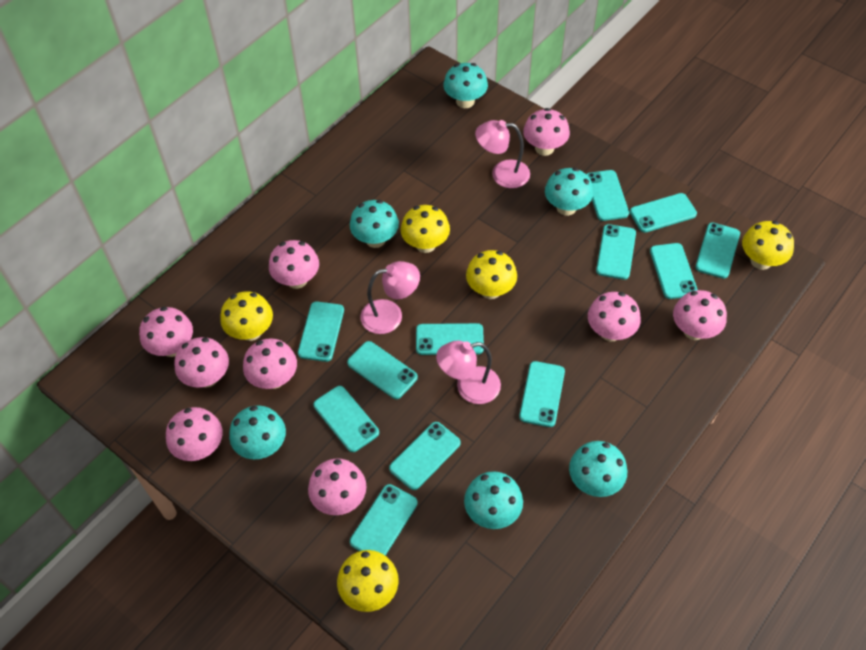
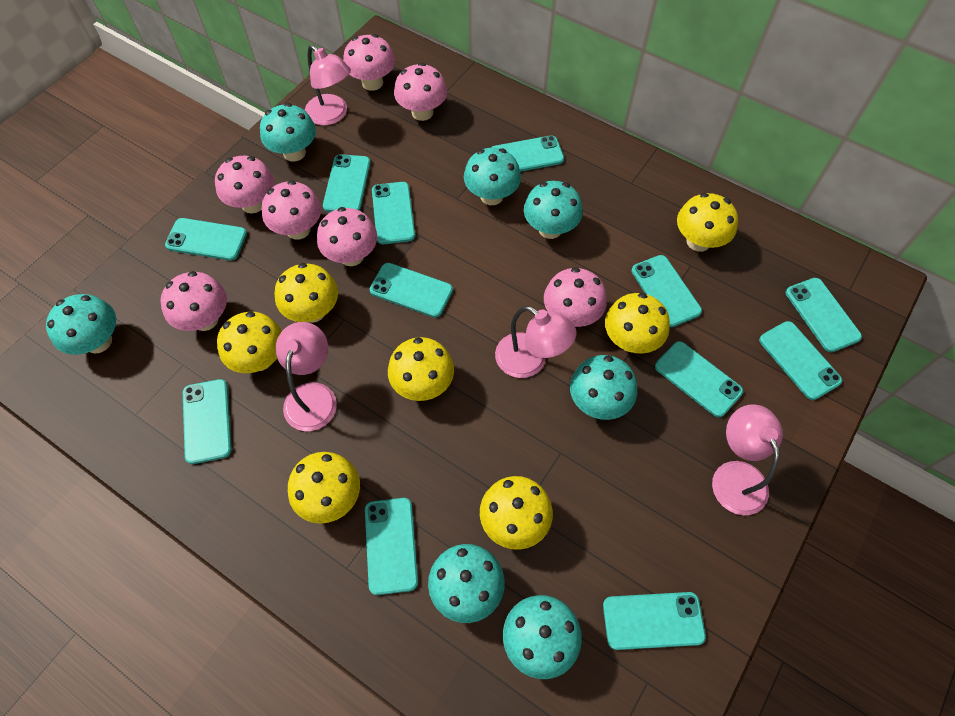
pink lamp: 3 -> 4
pink mushroom: 9 -> 7
turquoise mushroom: 6 -> 7
yellow mushroom: 5 -> 7

